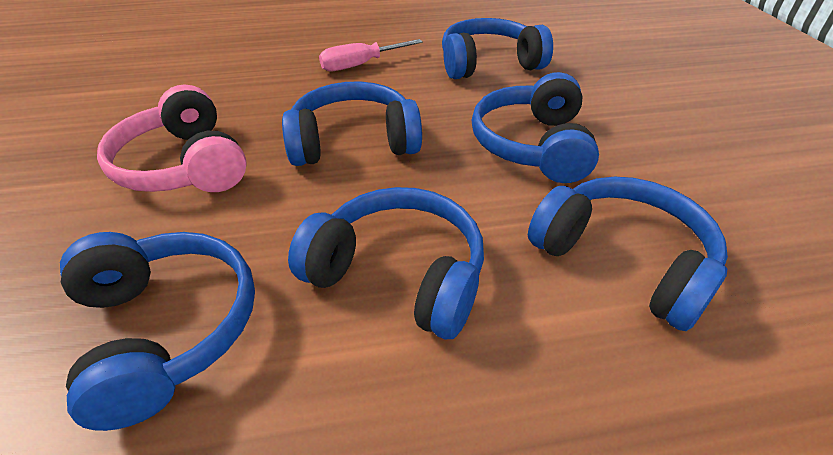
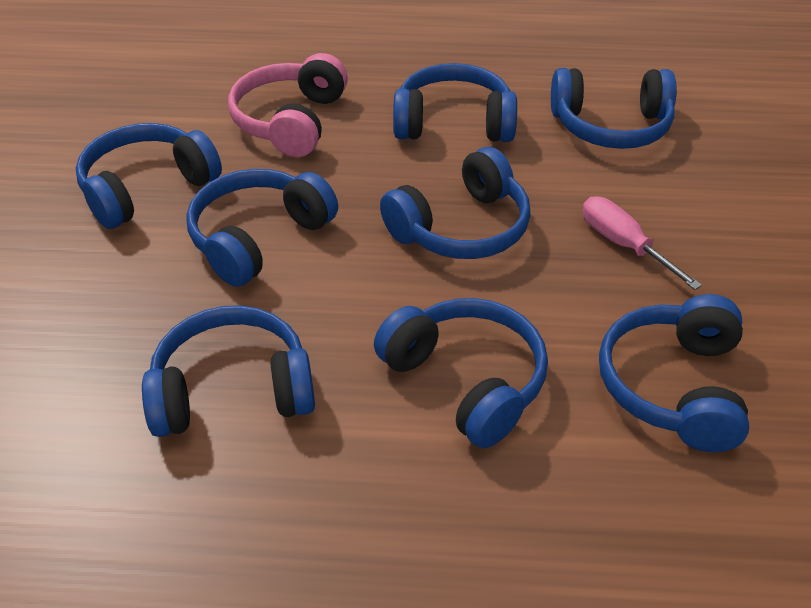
blue headphones: 6 -> 8

